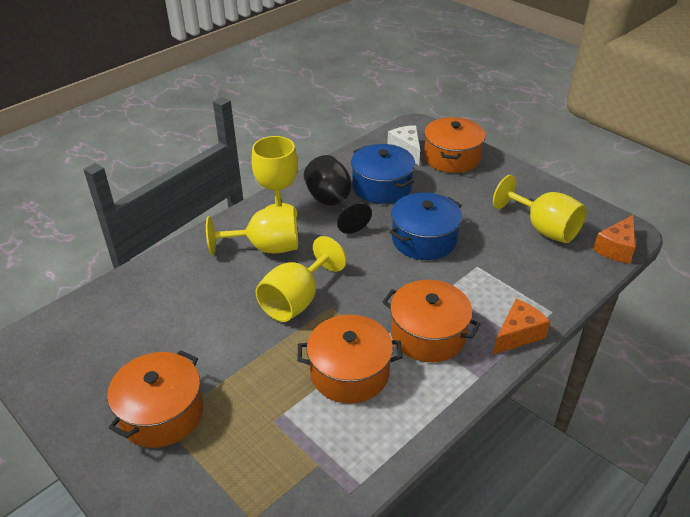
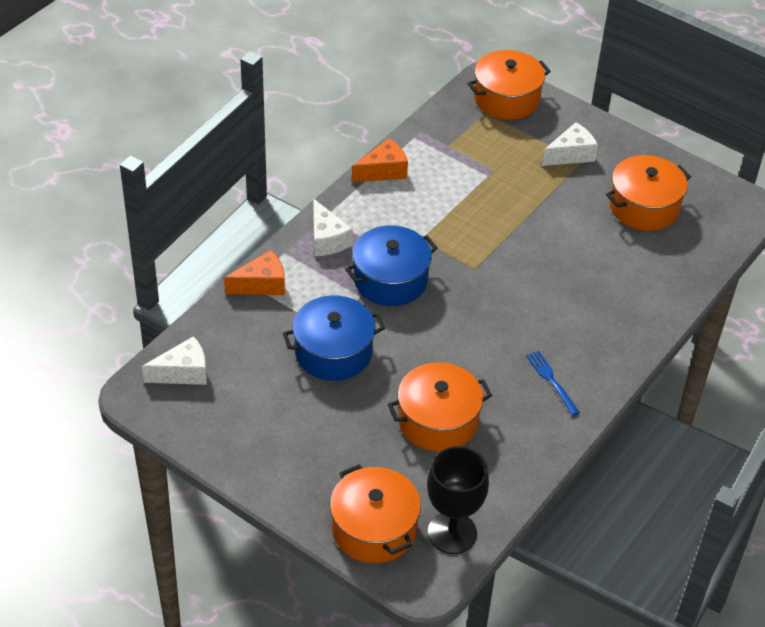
blue fork: 0 -> 1
white cheese: 1 -> 3
yellow goblet: 4 -> 0

